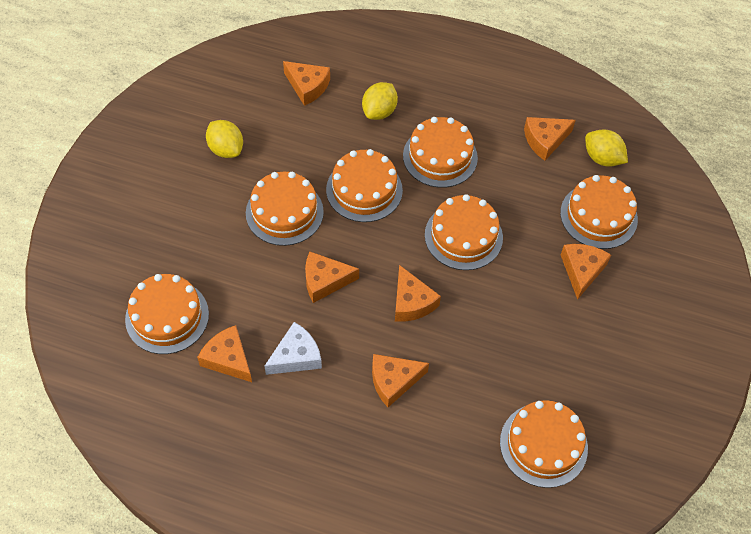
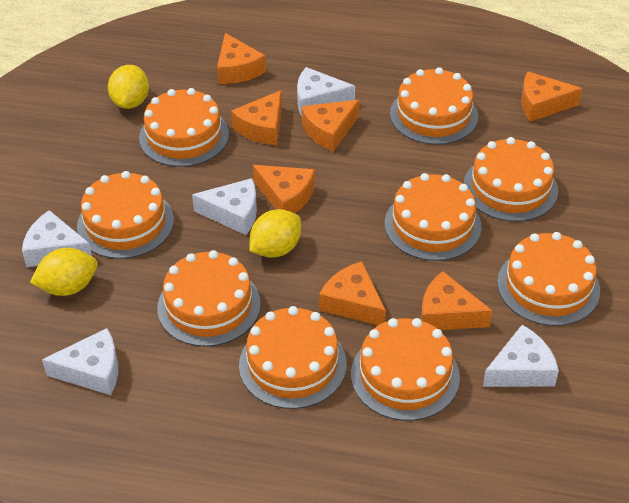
orange cake: 7 -> 9
white cheese: 1 -> 5

